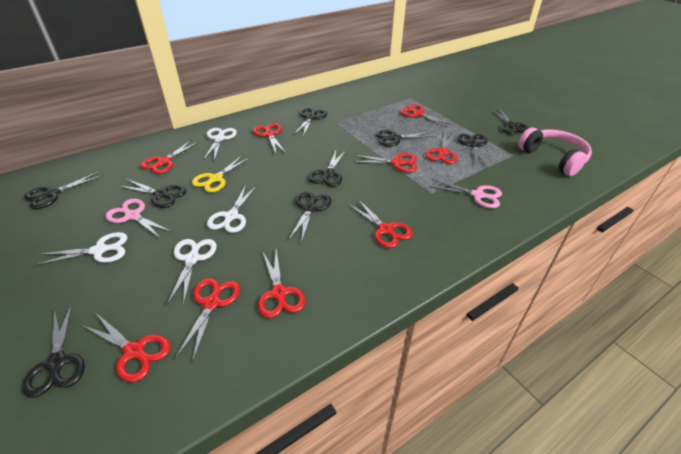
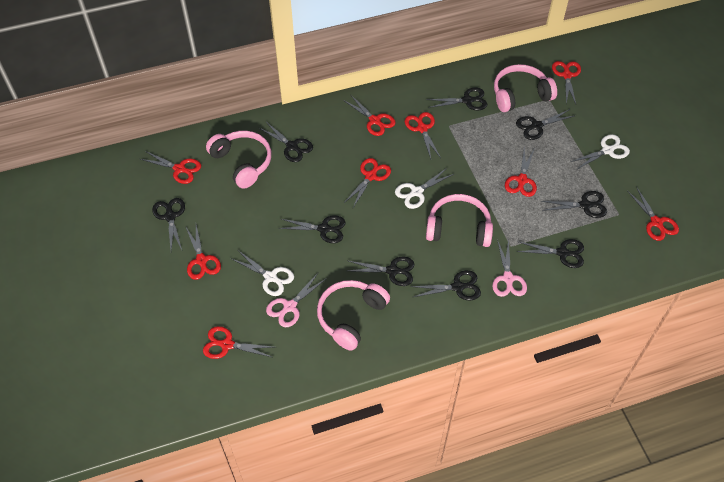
pink headphones: 1 -> 4
white scissors: 4 -> 3
yellow scissors: 1 -> 0

